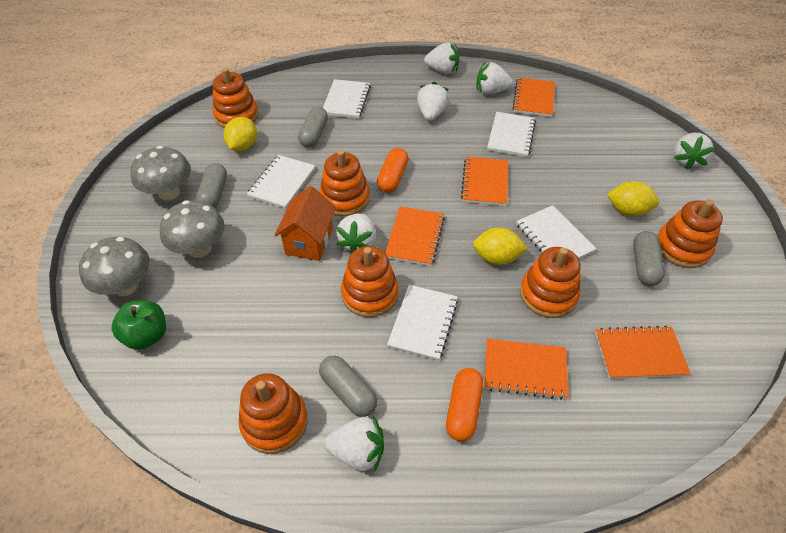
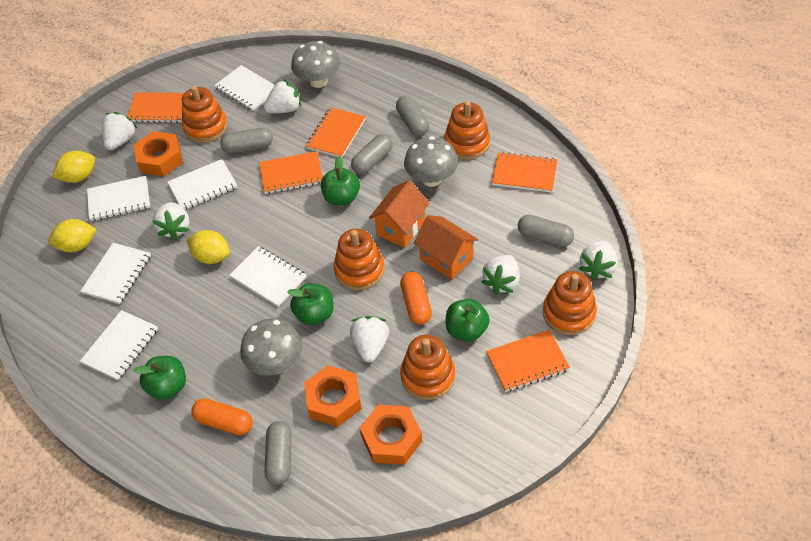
green apple: 1 -> 4
grey capsule: 4 -> 5
orange house: 1 -> 2
orange nut: 0 -> 3
orange stacking toy: 6 -> 5
white notebook: 5 -> 6

